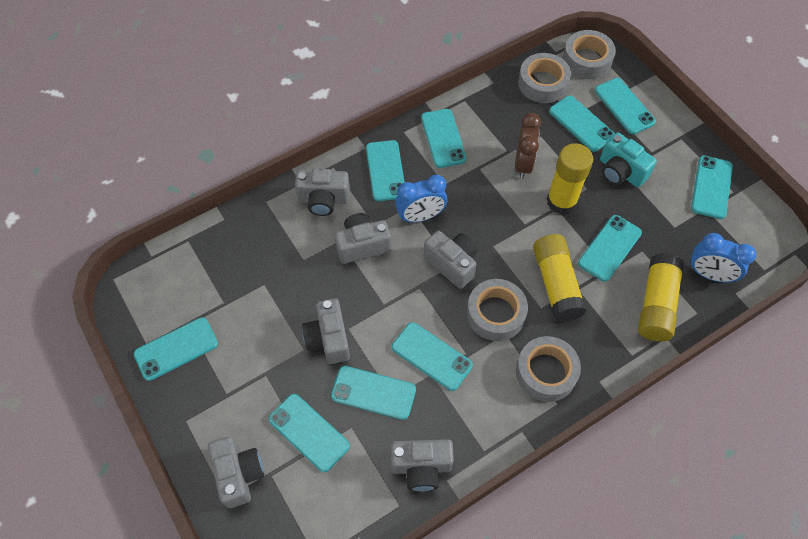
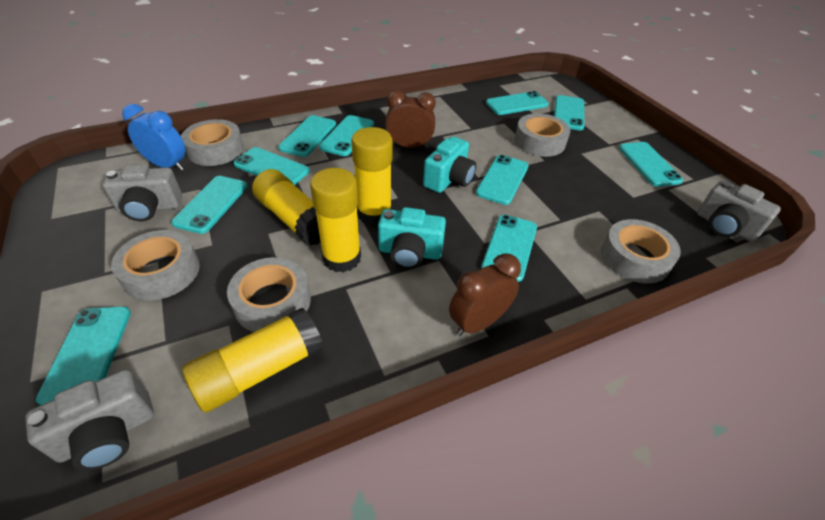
blue clock: 2 -> 1
brown clock: 1 -> 2
grey camera: 6 -> 3
grey tape: 4 -> 5
turquoise camera: 1 -> 2
yellow glue stick: 3 -> 4

